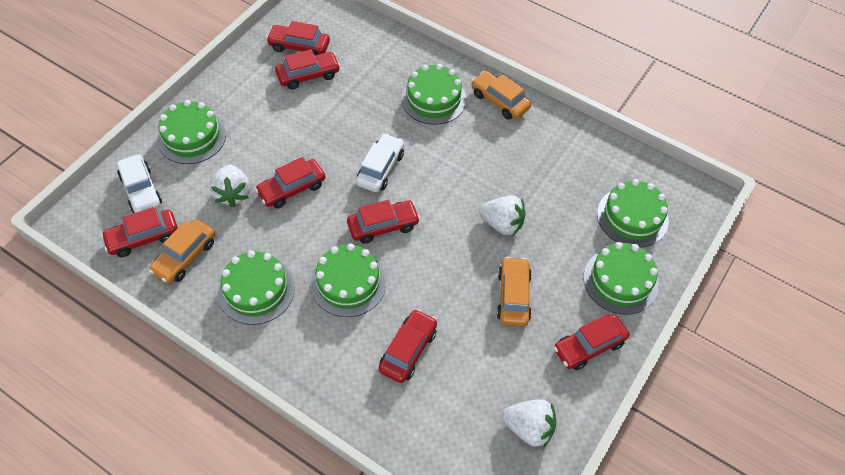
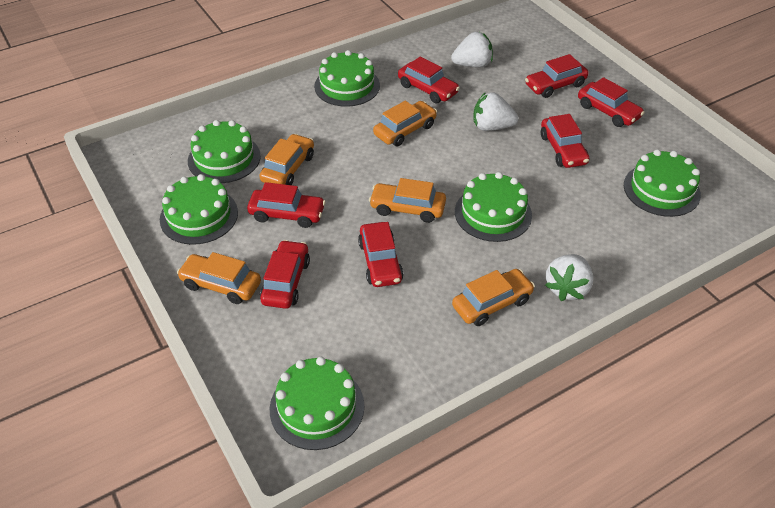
orange car: 3 -> 5
white car: 2 -> 0

